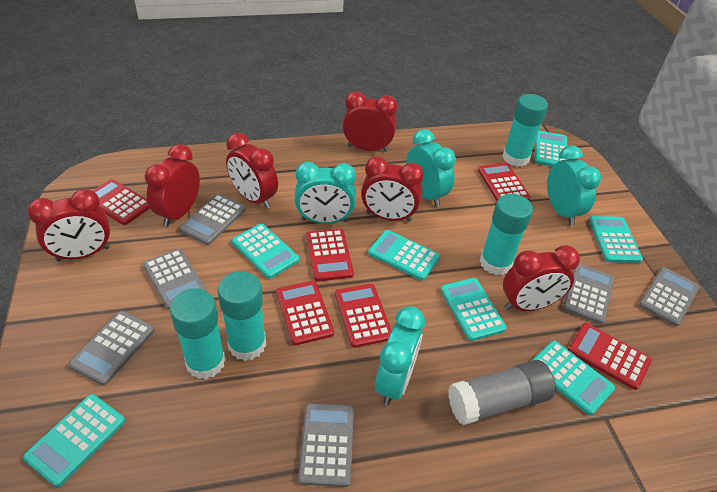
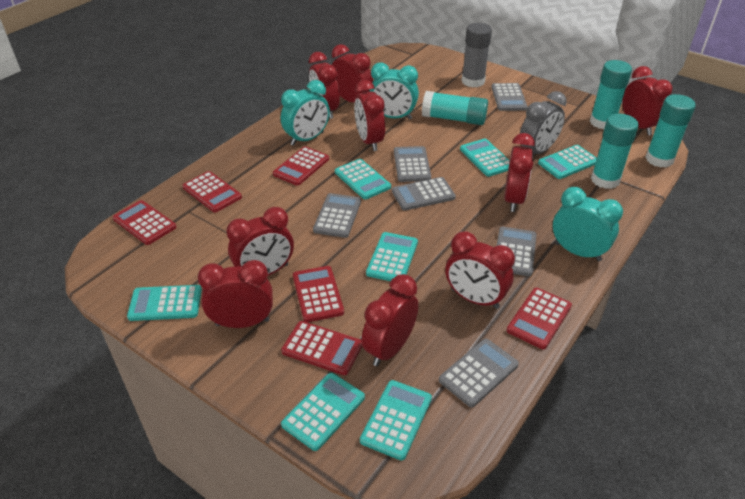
grey clock: 0 -> 1
red clock: 6 -> 9
turquoise clock: 4 -> 3

